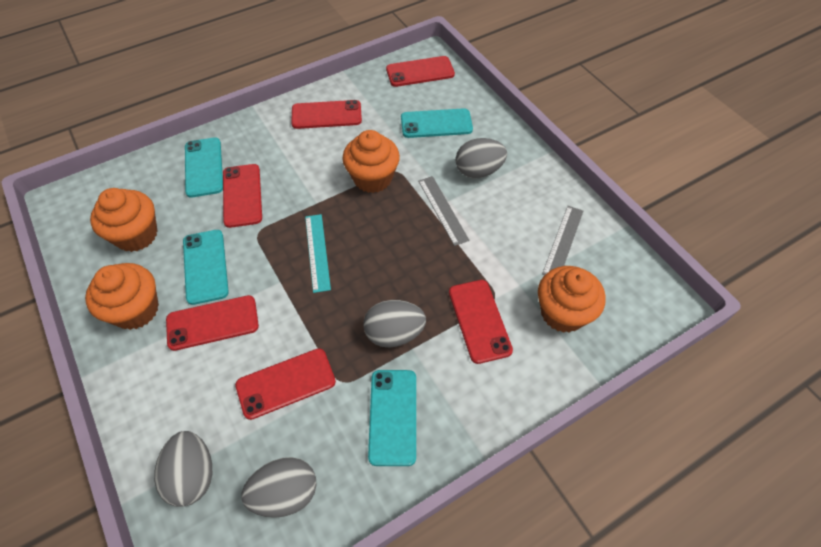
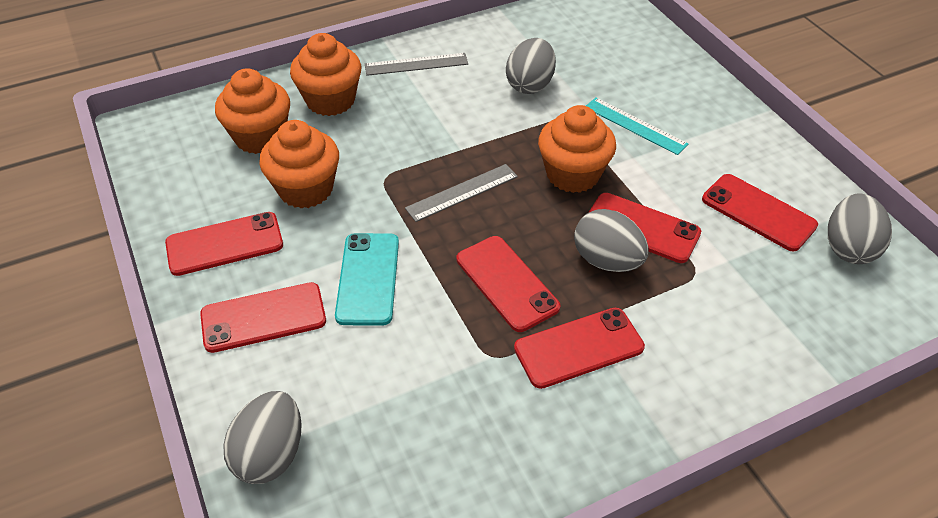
turquoise phone: 4 -> 1

